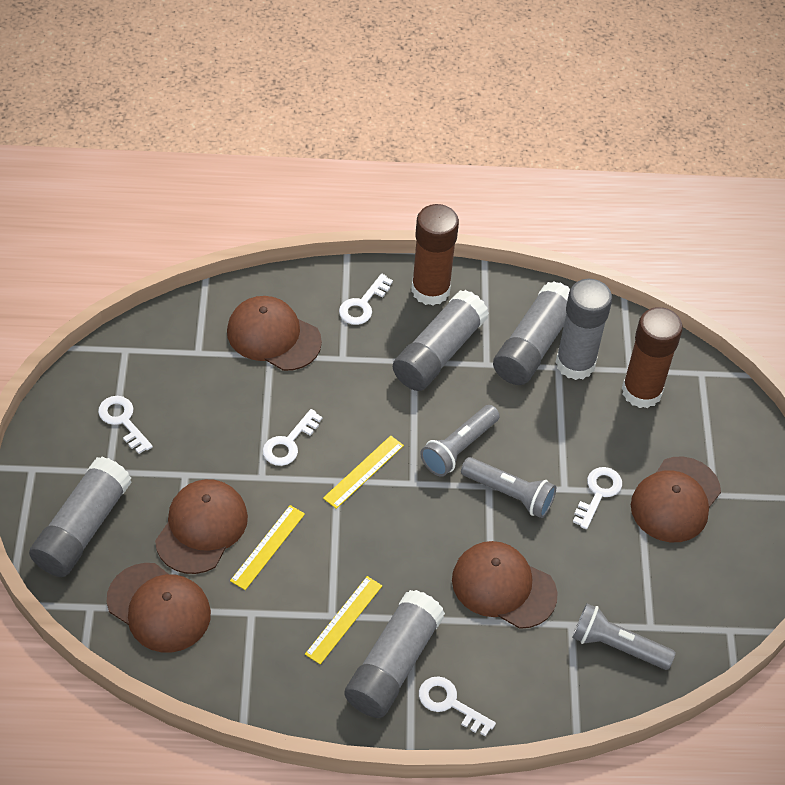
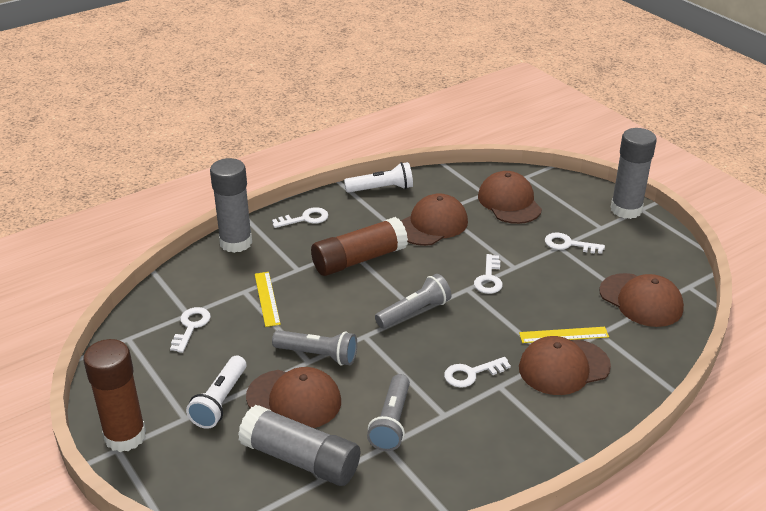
grey glue stick: 5 -> 3
white flashlight: 0 -> 2
yellow ruler: 3 -> 2

